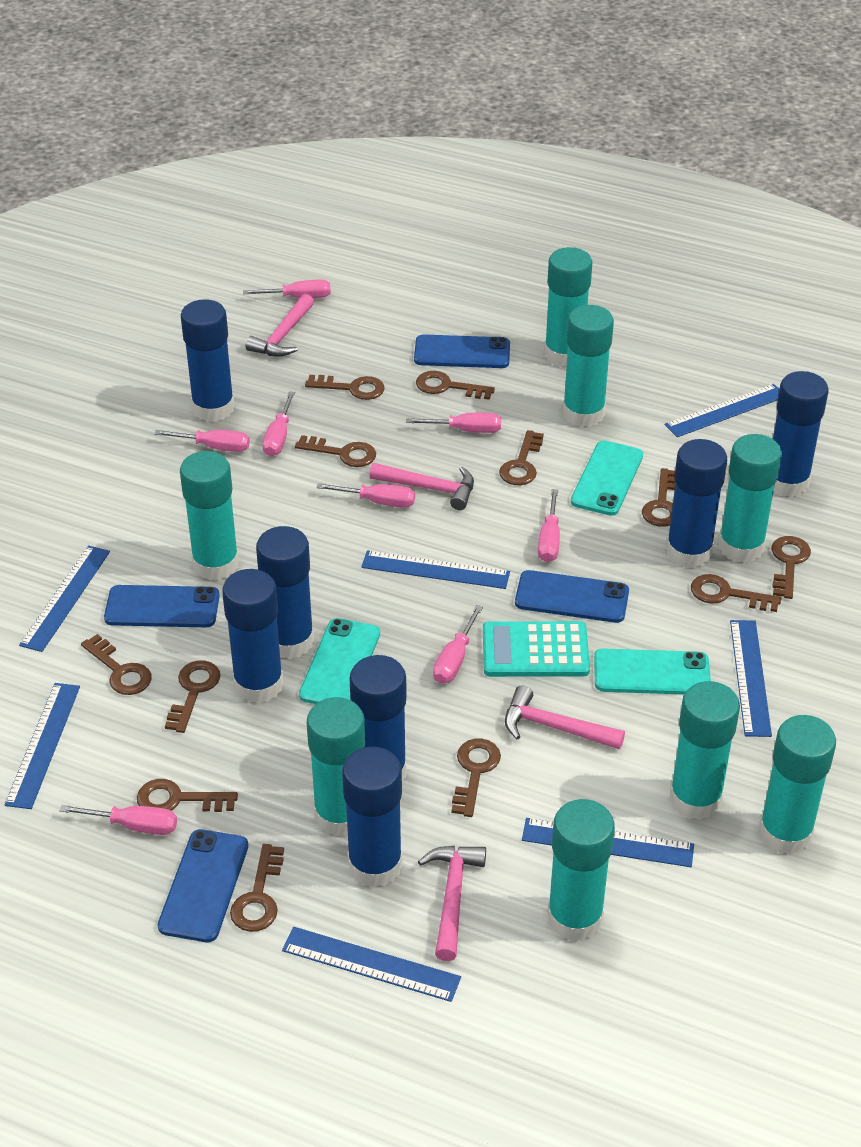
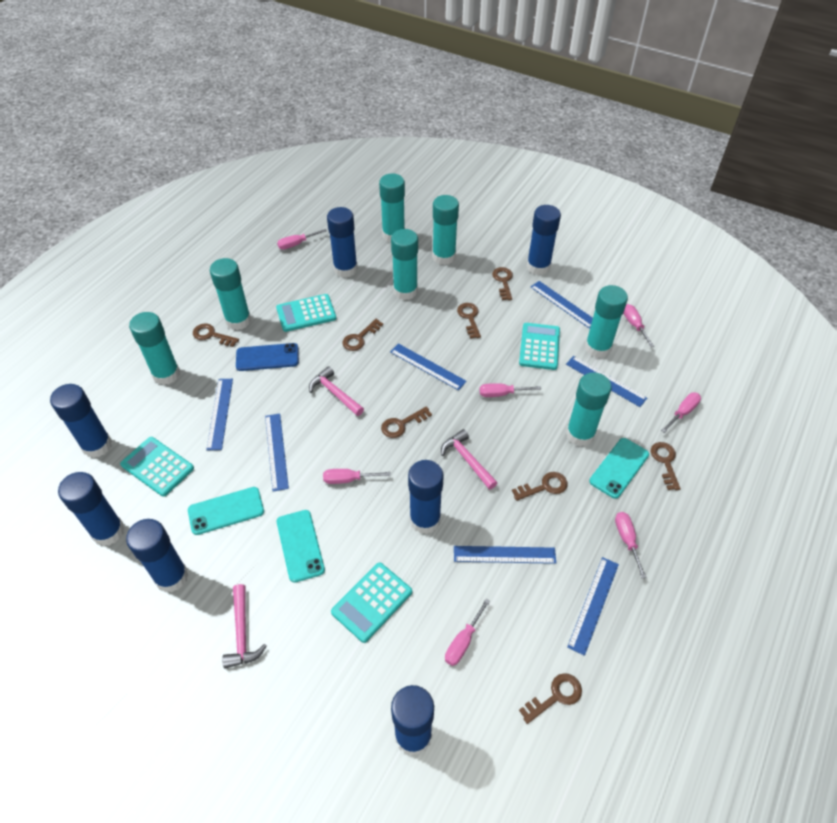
blue phone: 4 -> 1
brown key: 12 -> 8
pink hammer: 4 -> 3
pink screwdriver: 8 -> 7
turquoise calculator: 1 -> 4
turquoise glue stick: 8 -> 7

